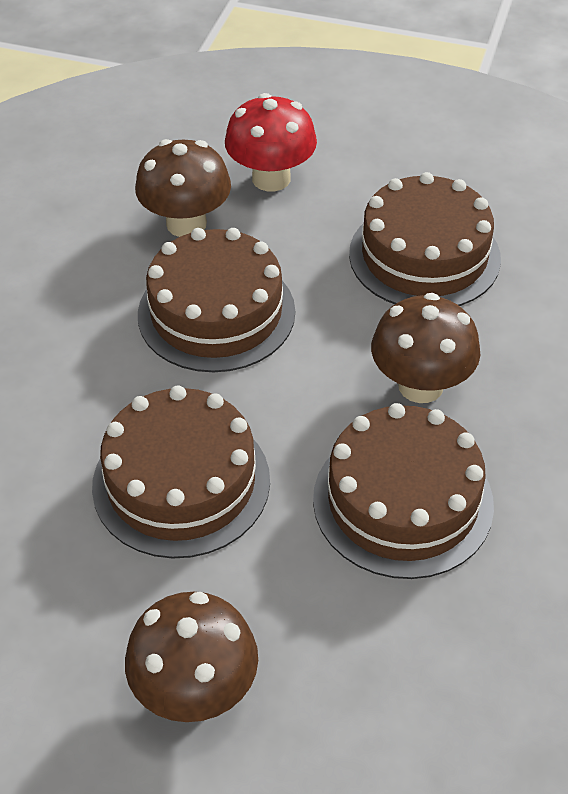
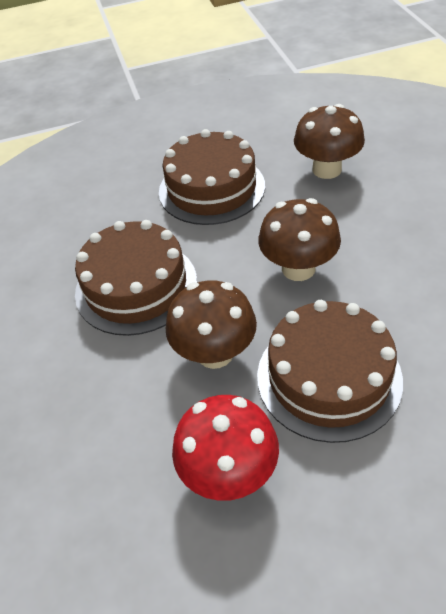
brown cake: 4 -> 3

